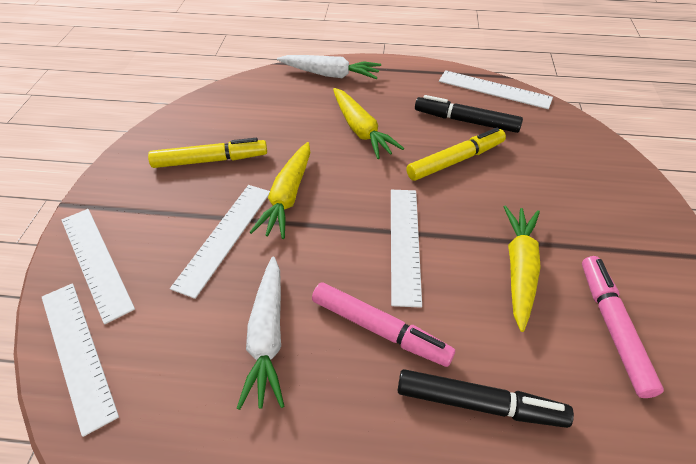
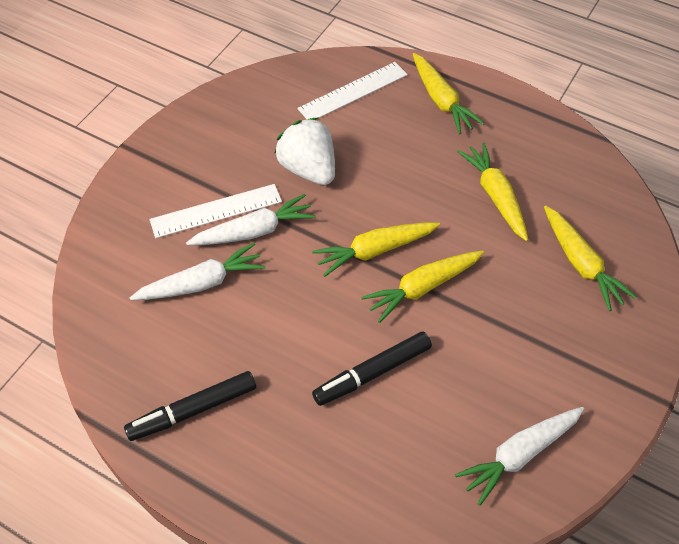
pink marker: 2 -> 0
white carrot: 2 -> 3
white ruler: 5 -> 2
white strawberry: 0 -> 1
yellow carrot: 3 -> 5
yellow marker: 2 -> 0

